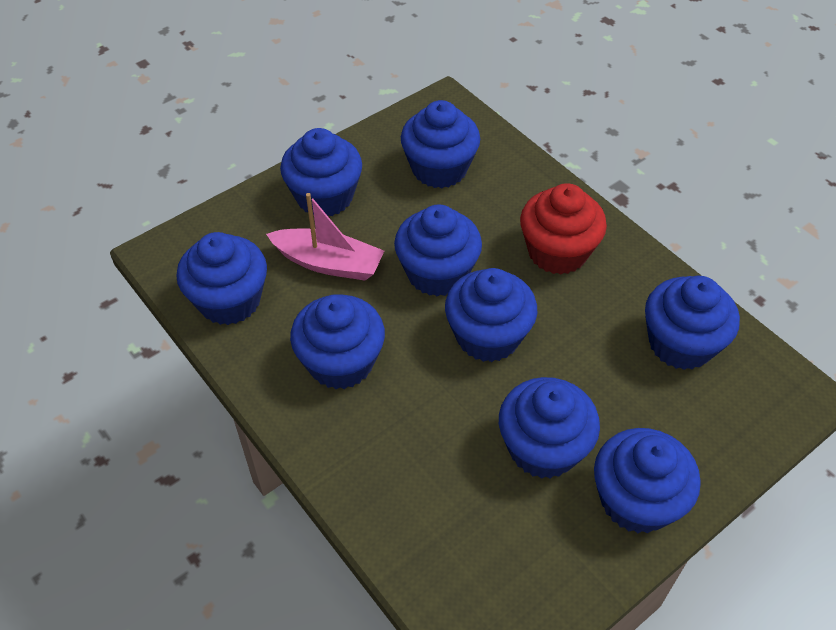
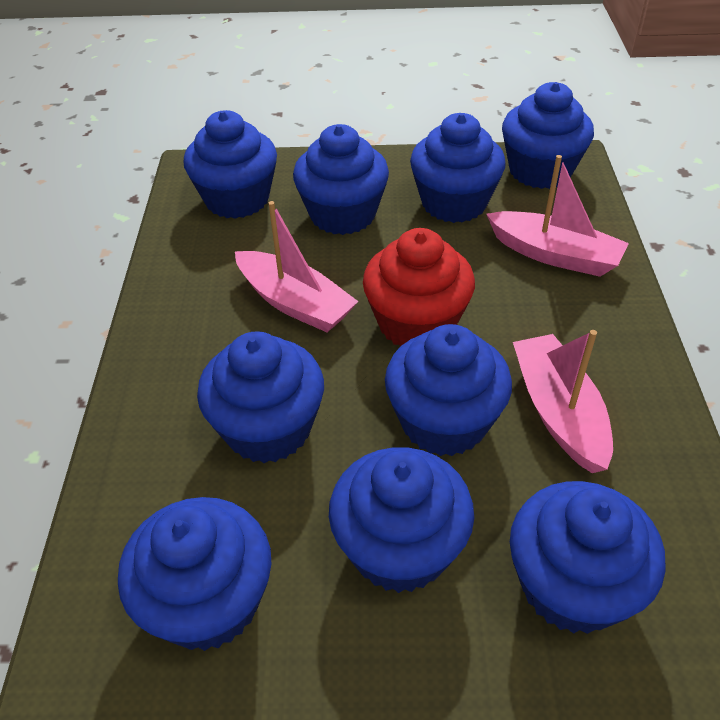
pink boat: 1 -> 3

